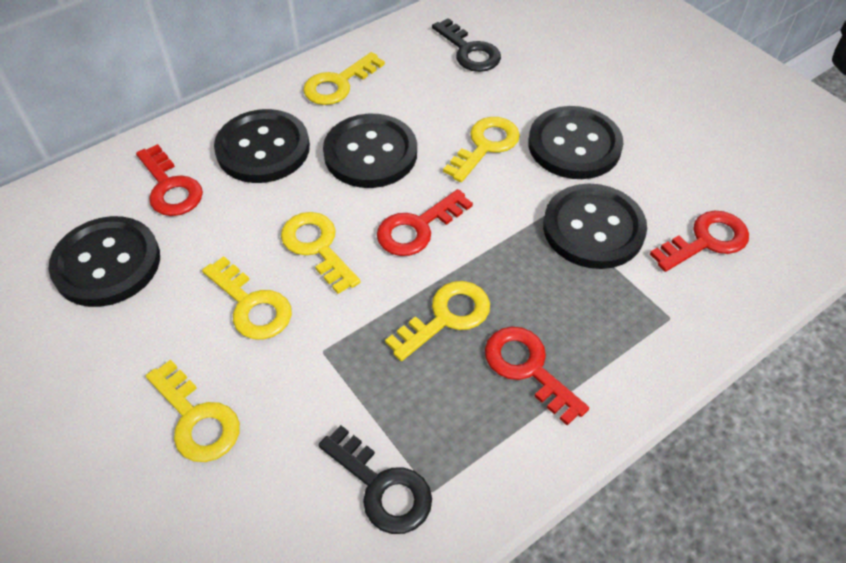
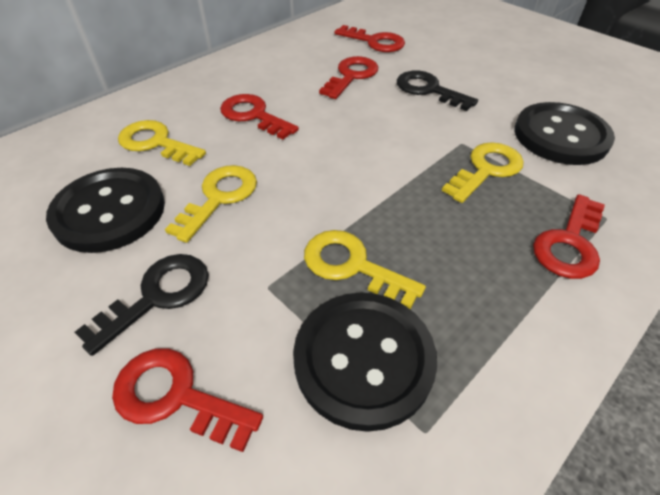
black button: 5 -> 3
red key: 4 -> 5
yellow key: 6 -> 4

